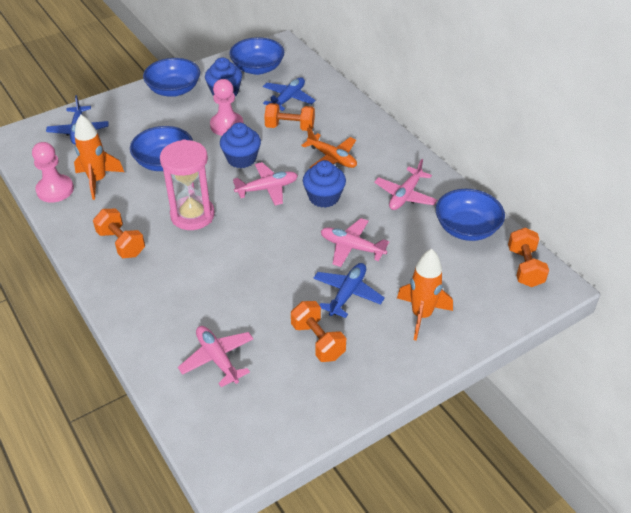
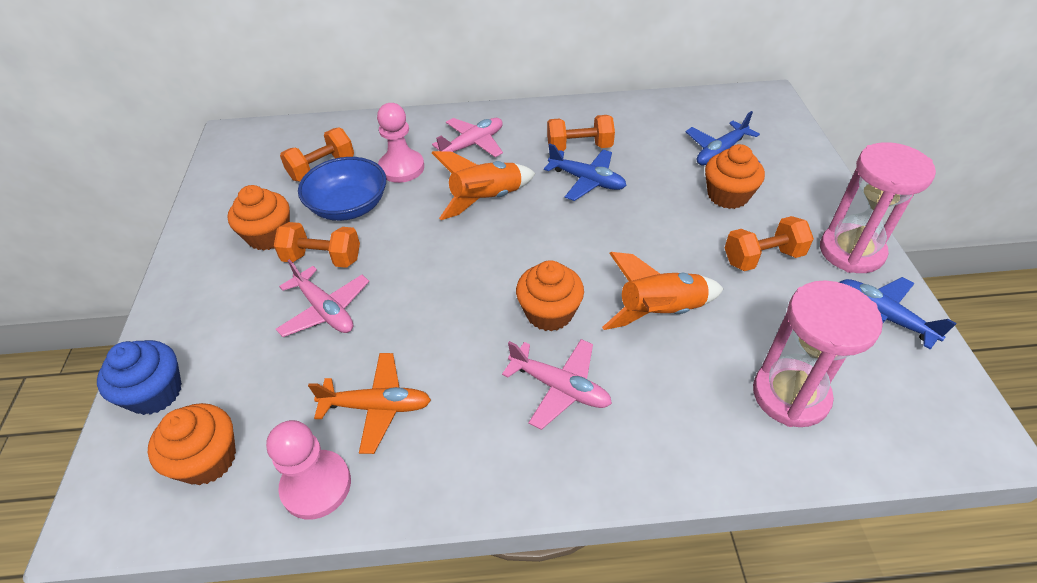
blue bowl: 4 -> 1
blue cupcake: 3 -> 1
orange cupcake: 0 -> 4
pink hourglass: 1 -> 2
pink plane: 4 -> 3

